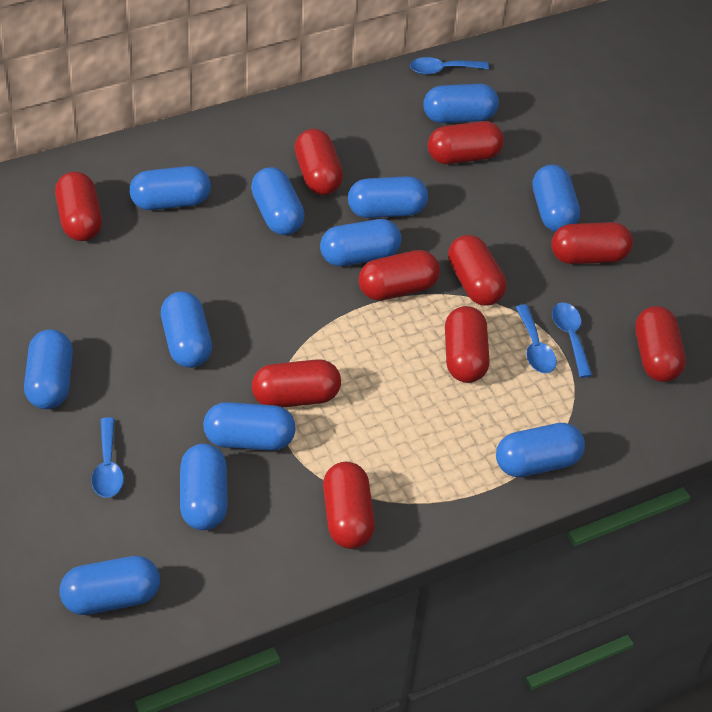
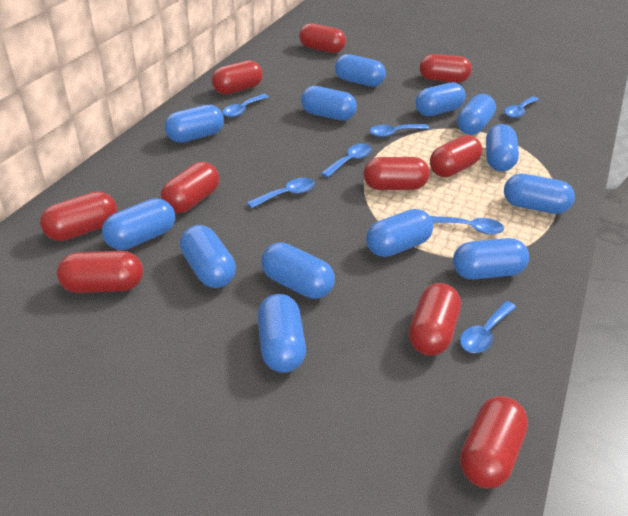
blue capsule: 12 -> 13
blue spoon: 4 -> 7

